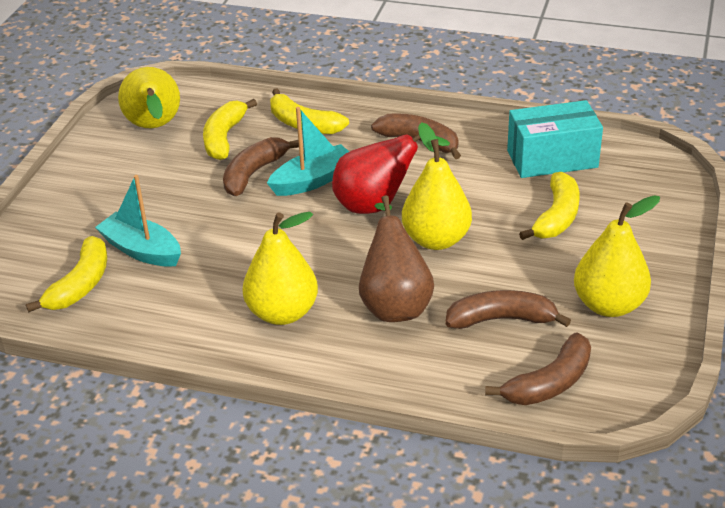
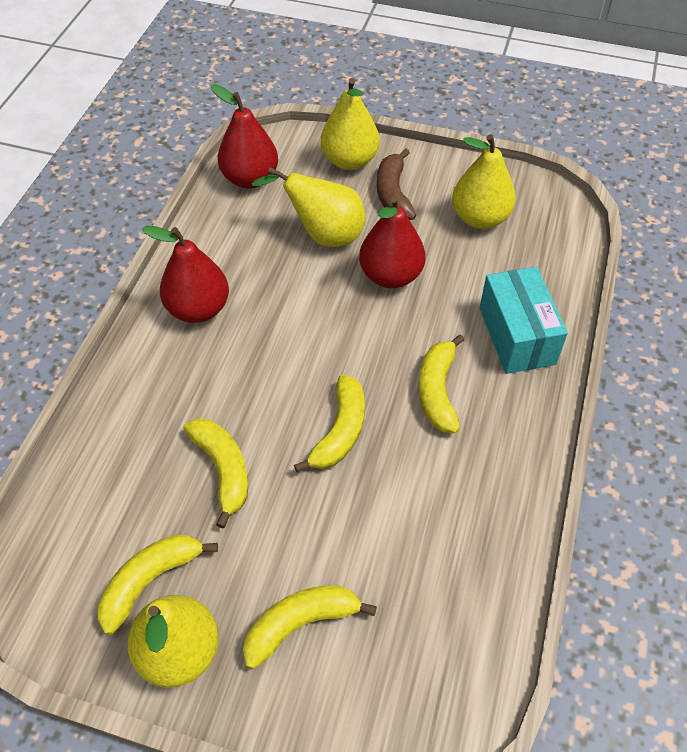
brown banana: 4 -> 1
brown pear: 1 -> 0
red pear: 1 -> 3
turquoise boat: 2 -> 0
yellow banana: 4 -> 5

